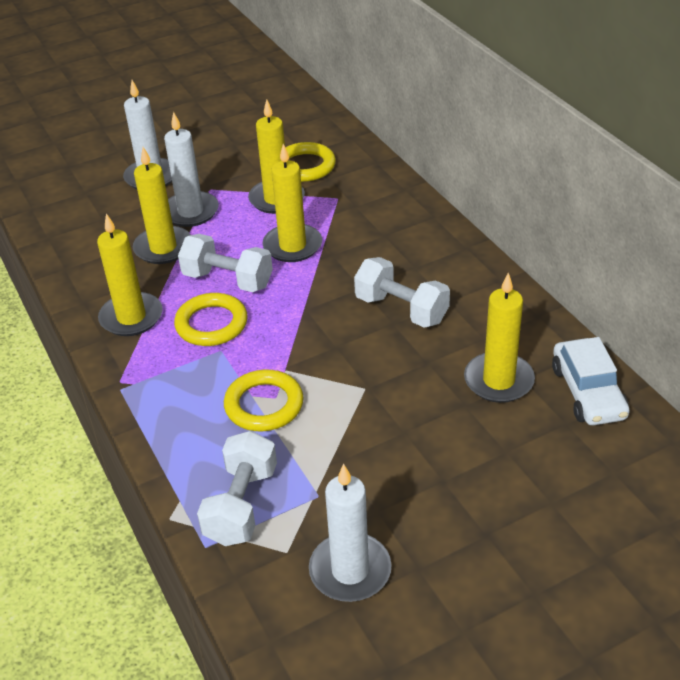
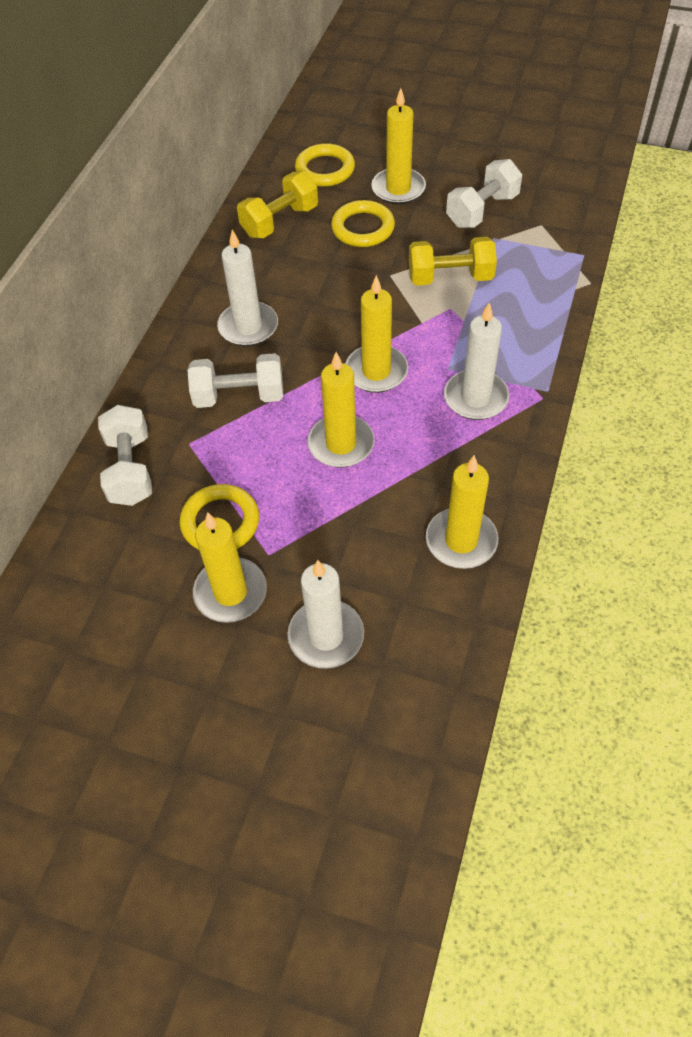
white car: 1 -> 0
yellow dumbbell: 0 -> 2

